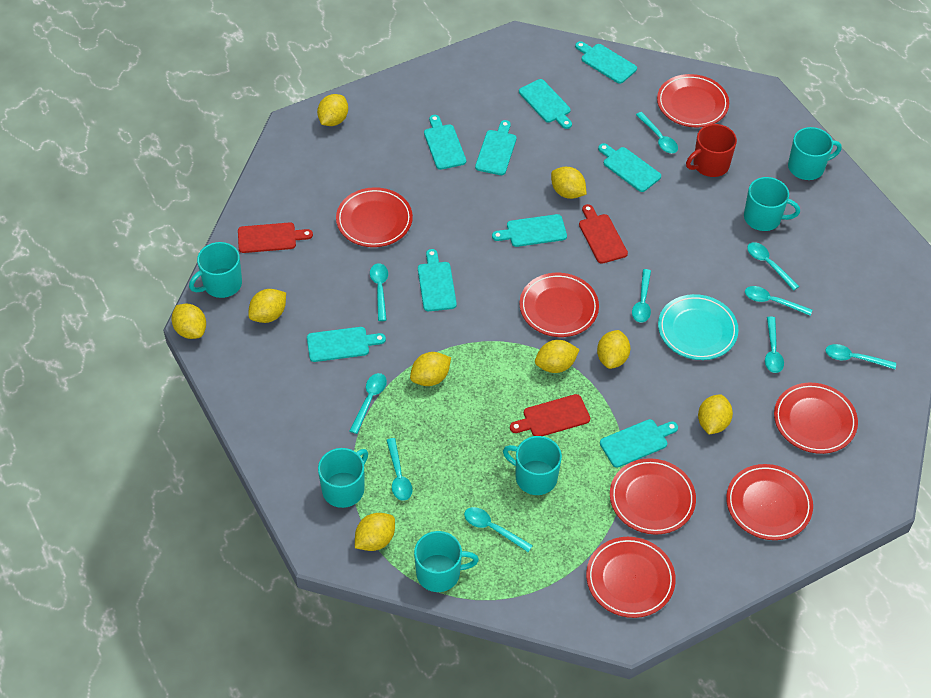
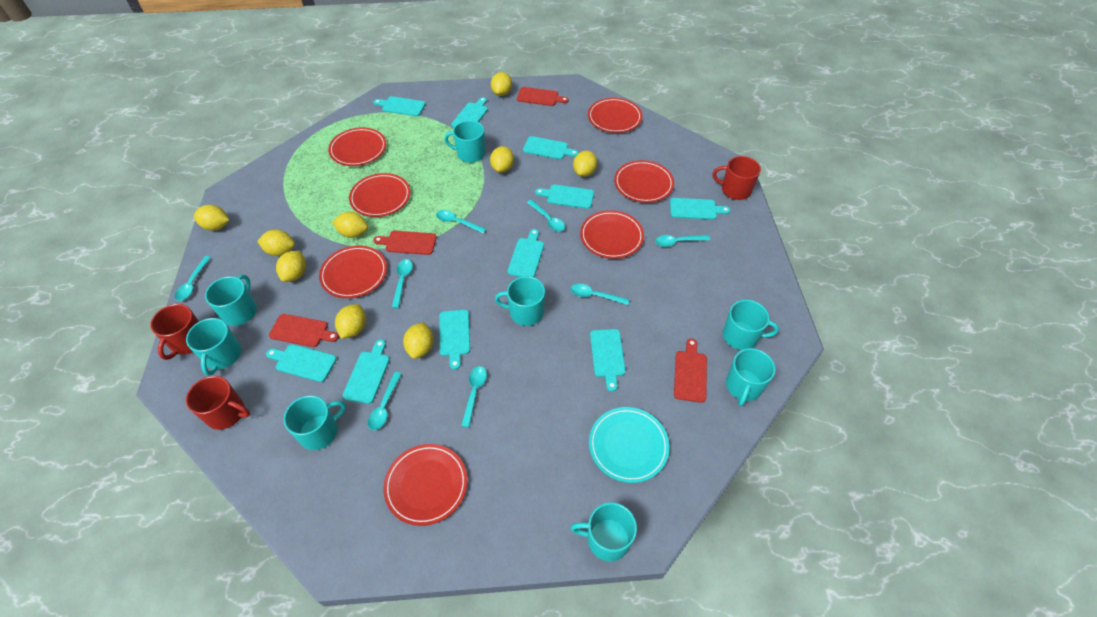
red cutting board: 3 -> 4
red mug: 1 -> 3
turquoise cutting board: 9 -> 10
turquoise mug: 6 -> 8
turquoise spoon: 10 -> 8

